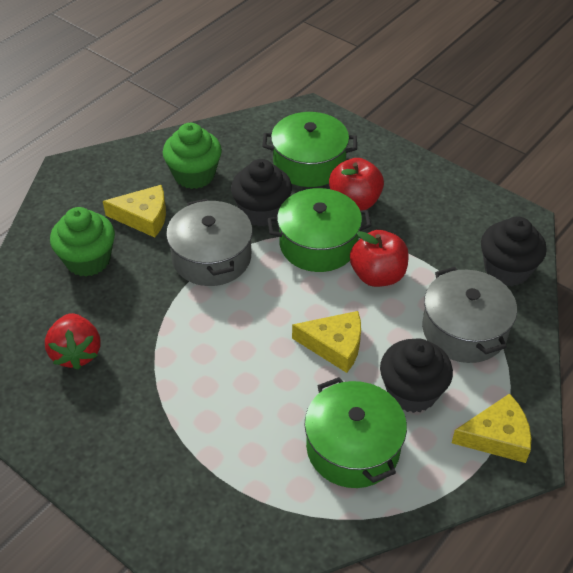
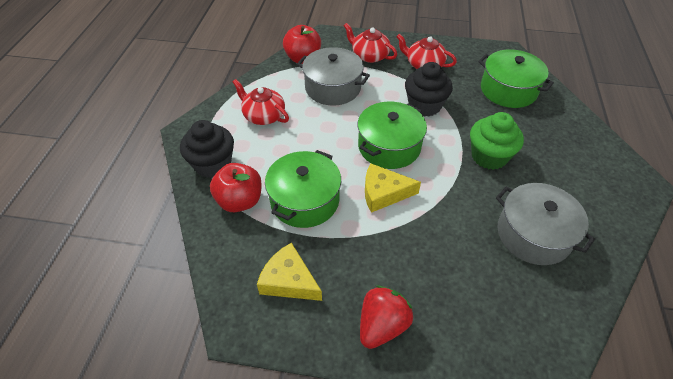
black cupcake: 3 -> 2
green cupcake: 2 -> 1
red teapot: 0 -> 3
yellow cheese: 3 -> 2

